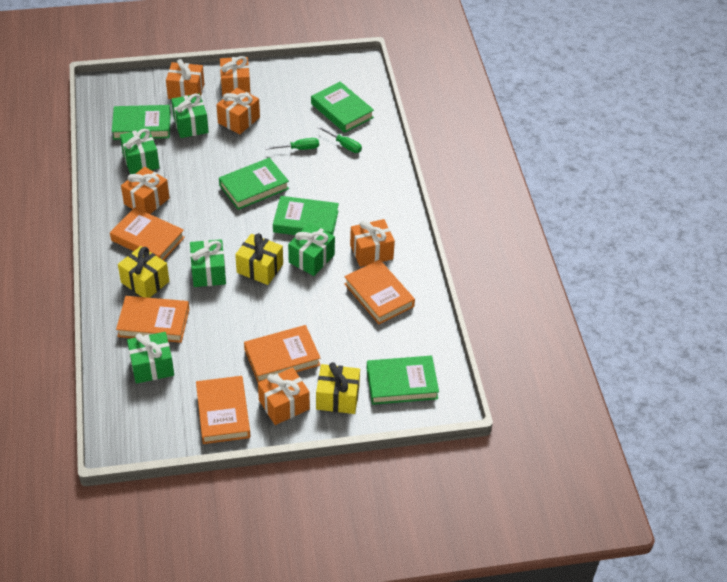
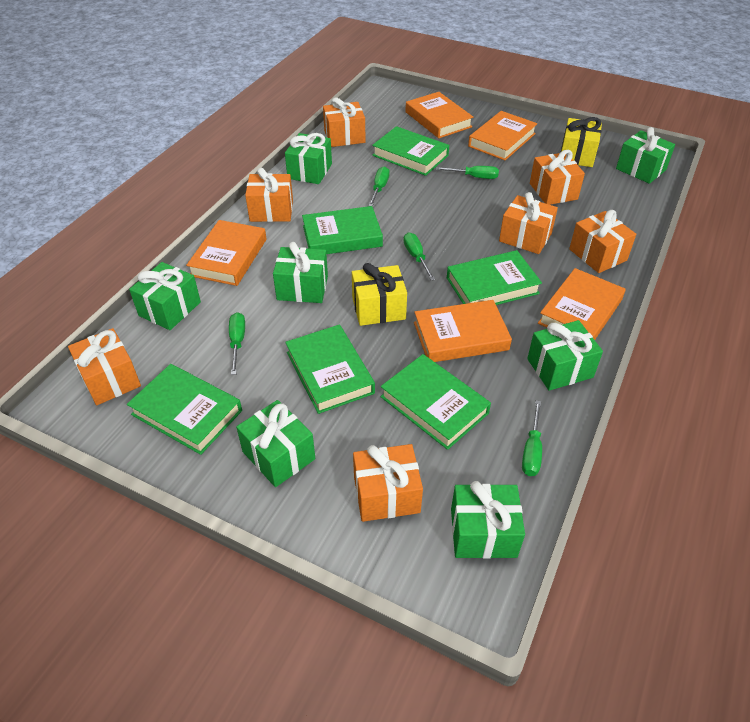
green book: 5 -> 6
green gift: 5 -> 7
green screwdriver: 2 -> 5
orange gift: 6 -> 7
yellow gift: 3 -> 2

